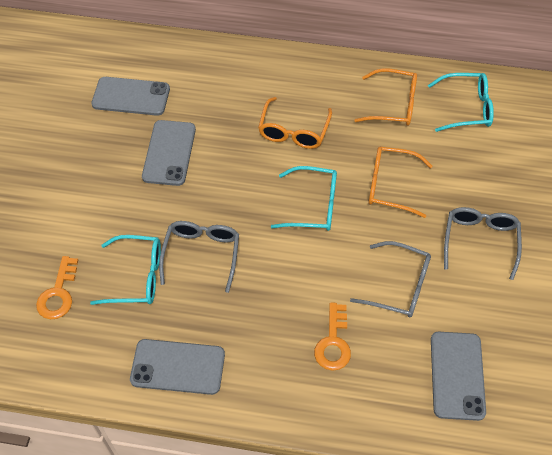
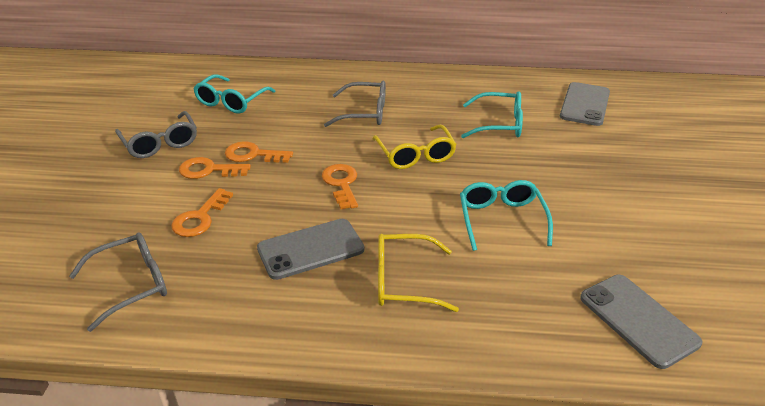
grey phone: 4 -> 3
orange glasses: 3 -> 0
orange key: 2 -> 4
yellow glasses: 0 -> 2

